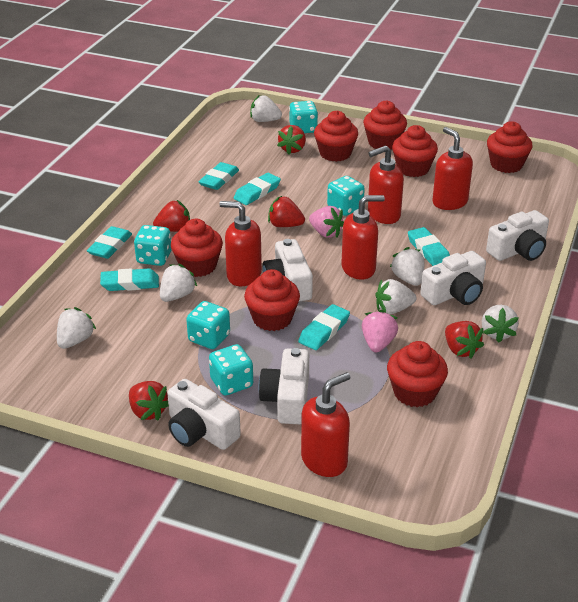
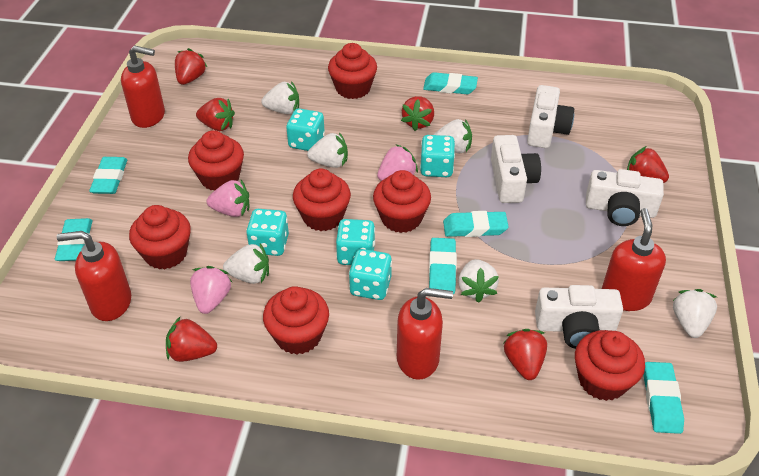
pink strawberry: 2 -> 3
red soap dispenser: 5 -> 4
red strawberry: 5 -> 6
white camera: 5 -> 4

